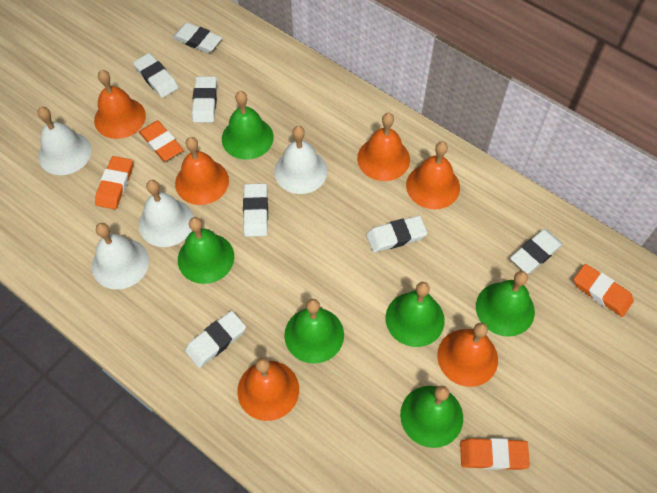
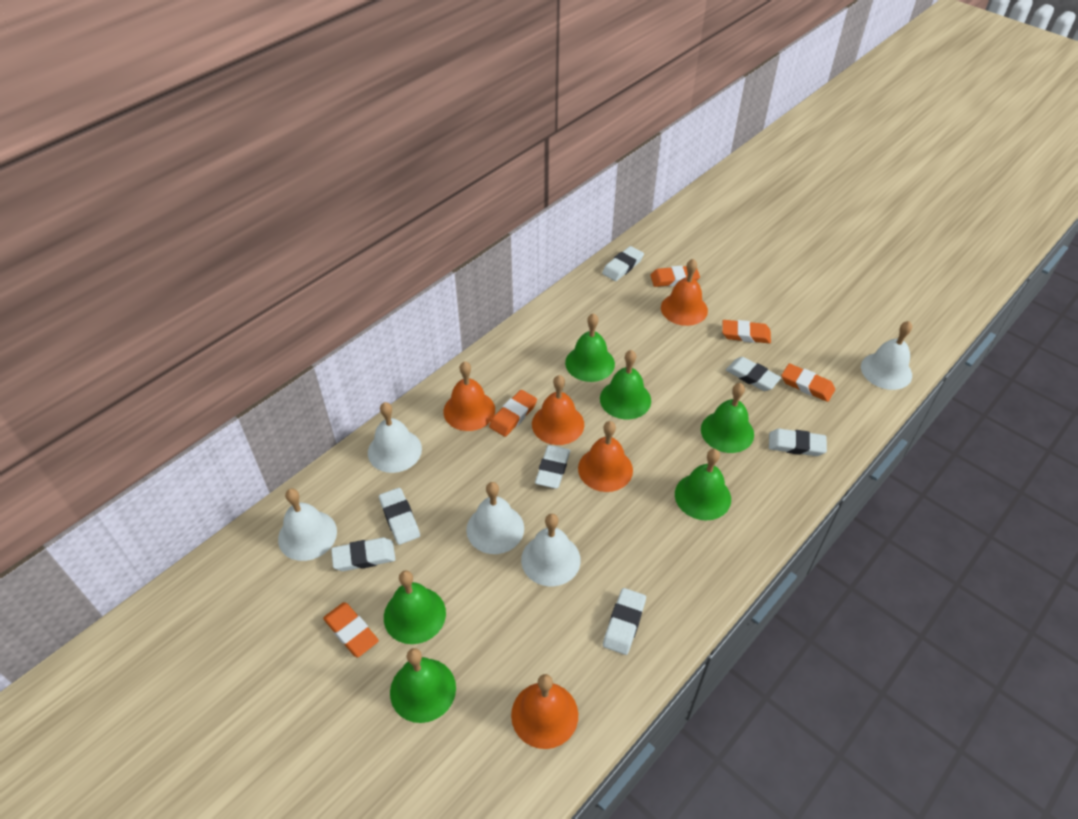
orange bell: 6 -> 5
orange eraser: 4 -> 5
white bell: 4 -> 5

